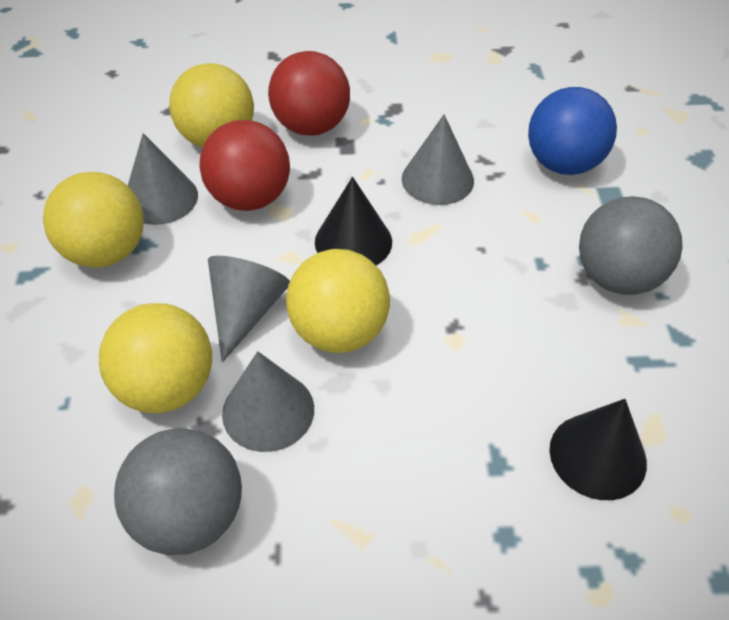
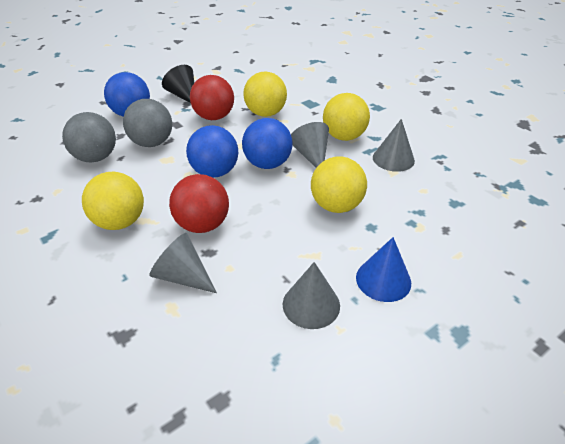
black cone: 2 -> 1
blue ball: 1 -> 3
blue cone: 0 -> 1

